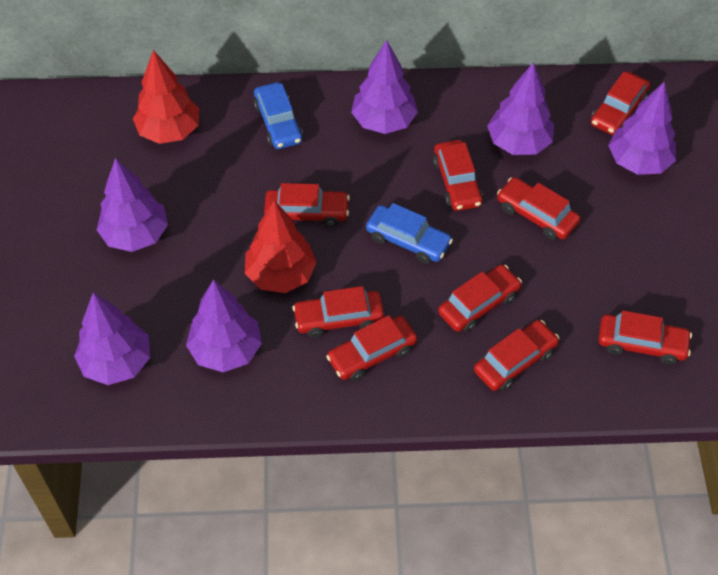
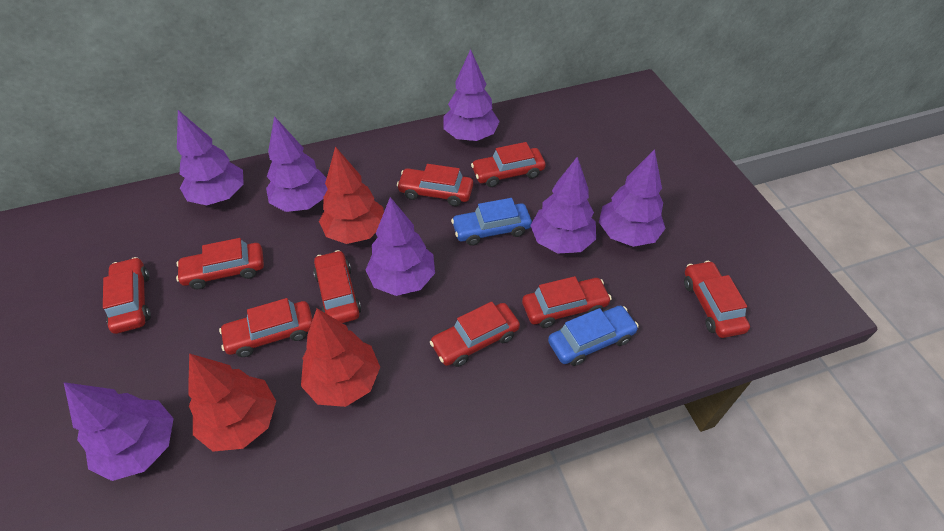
purple tree: 6 -> 7
red tree: 2 -> 3

